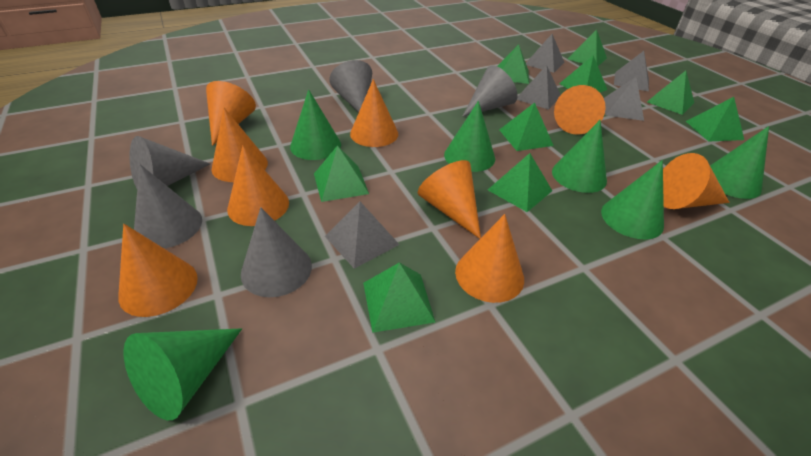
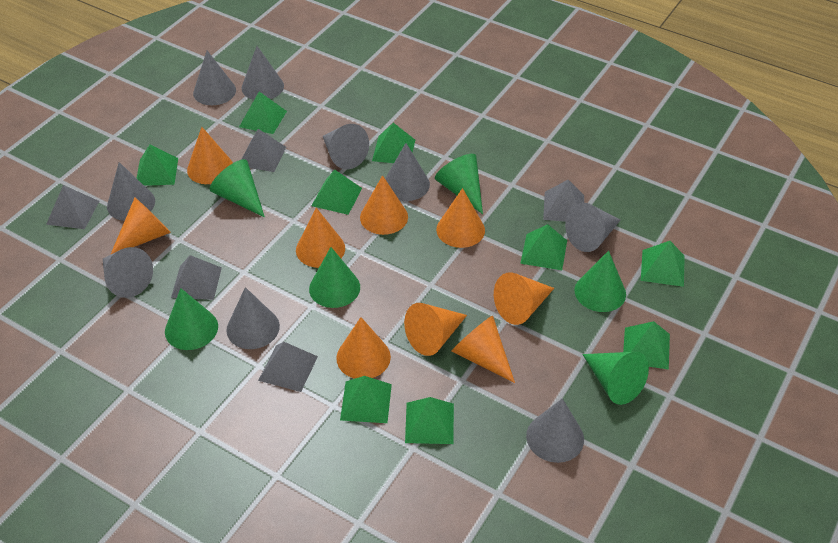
grey cone: 5 -> 9

